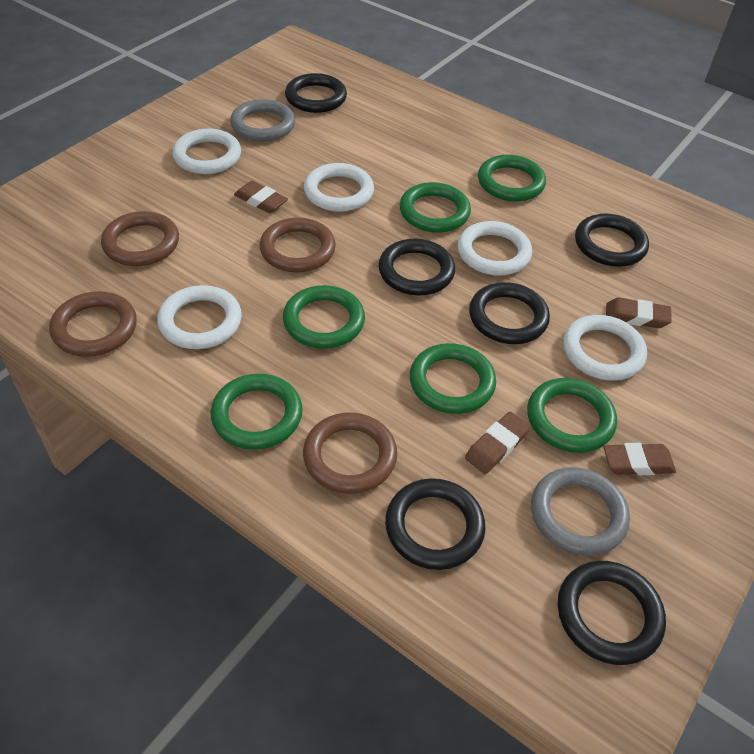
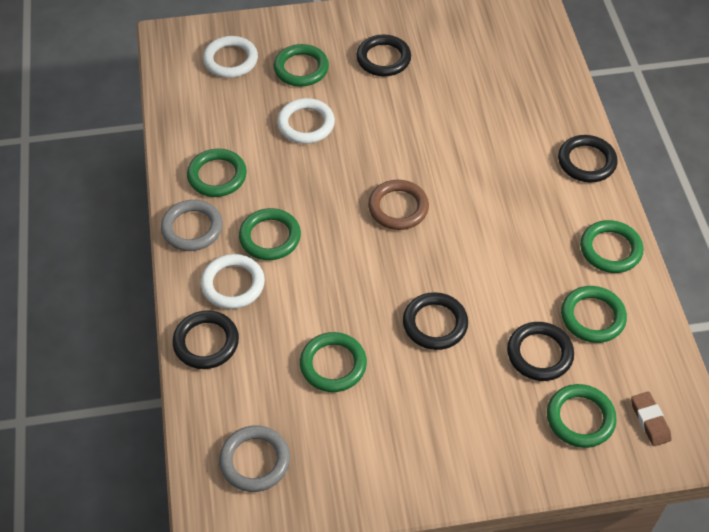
black ring: 6 -> 5
brown eraser: 4 -> 1
brown ring: 4 -> 1
green ring: 6 -> 7
white ring: 5 -> 3

